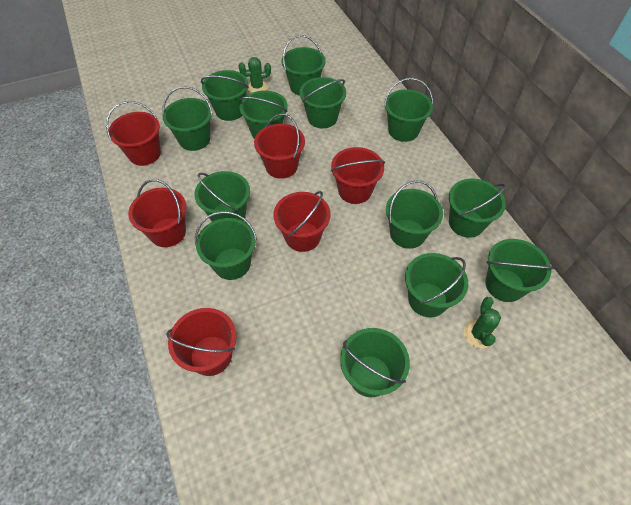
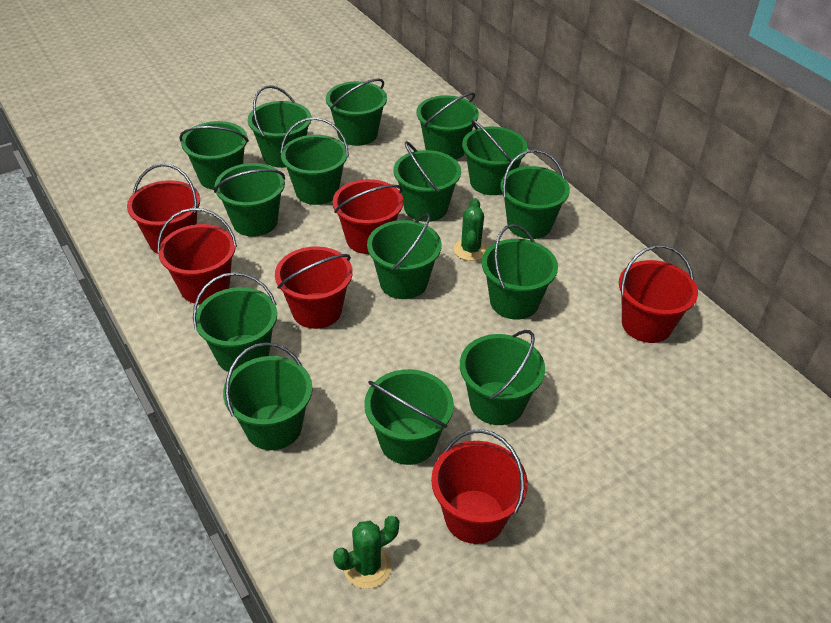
green bucket: 13 -> 15

